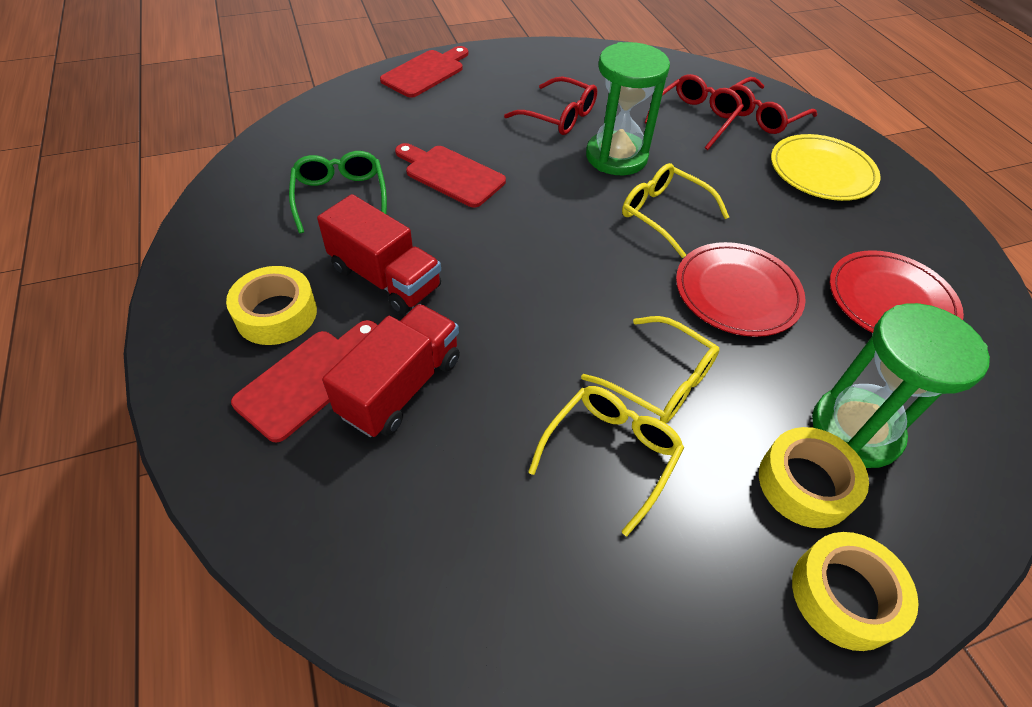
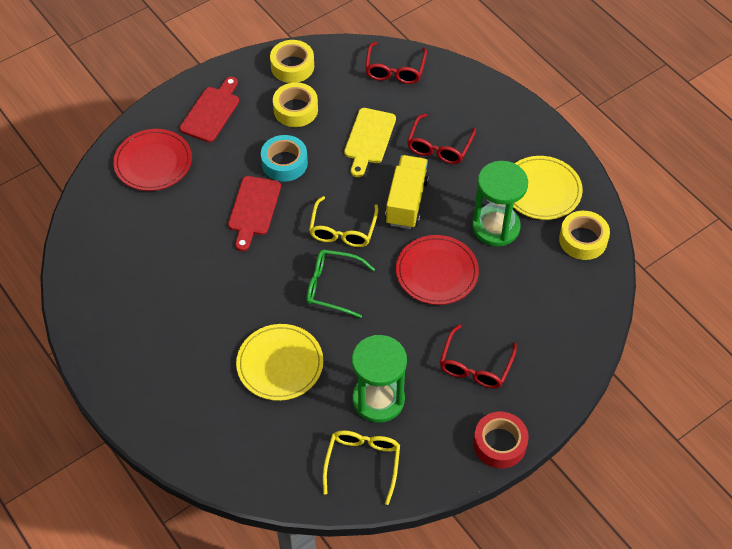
red cutting board: 3 -> 2
red tape: 0 -> 1
red truck: 2 -> 0
turquoise tape: 0 -> 1
yellow cutting board: 0 -> 1
yellow glasses: 3 -> 2
yellow plate: 1 -> 2
yellow truck: 0 -> 1

